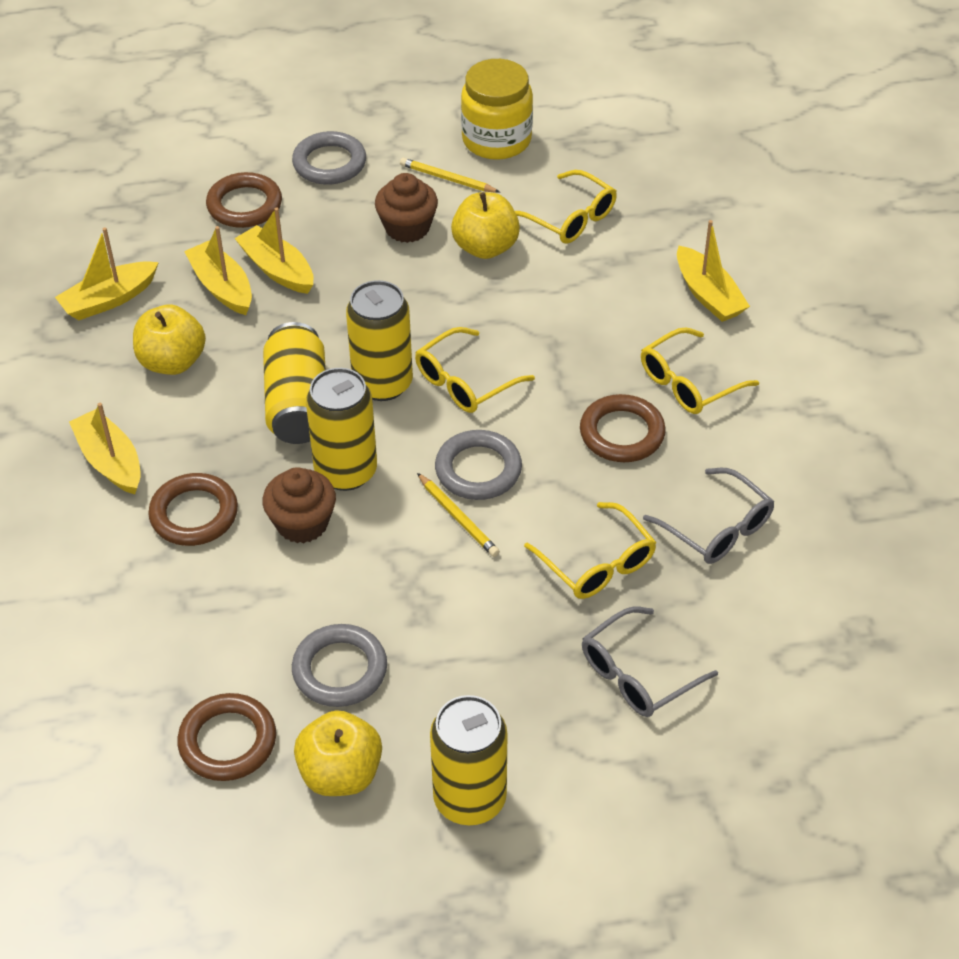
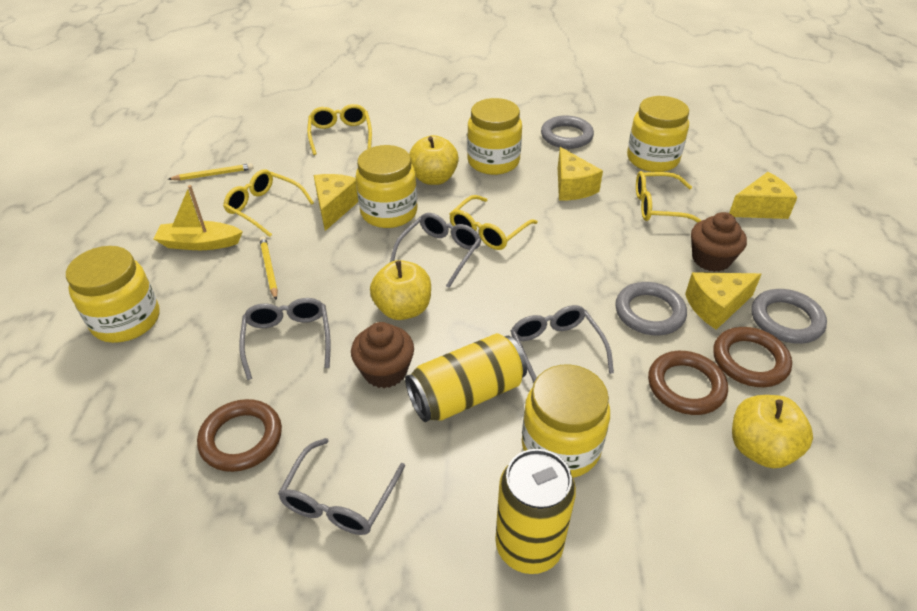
brown ring: 4 -> 3
grey glasses: 2 -> 4
yellow boat: 5 -> 1
yellow can: 4 -> 2
yellow cheese: 0 -> 4
yellow jar: 1 -> 5

